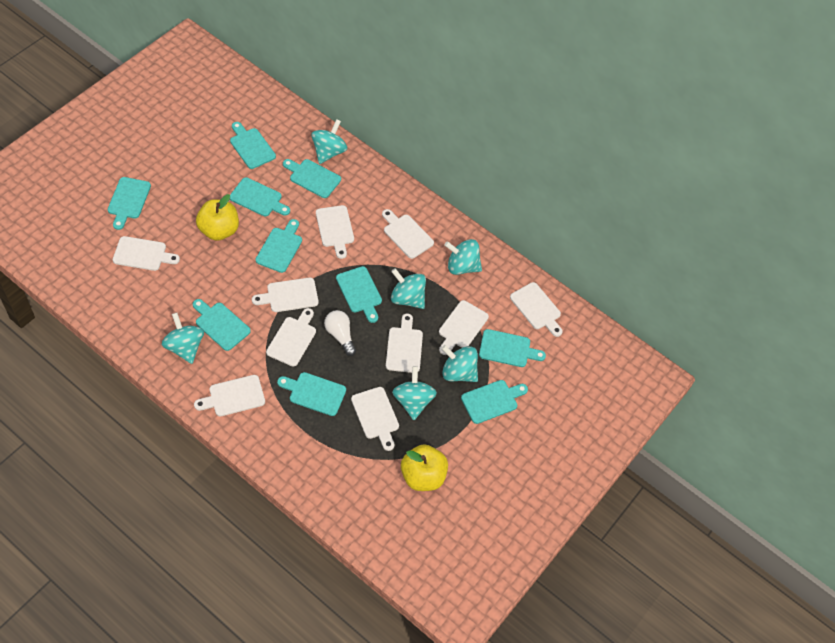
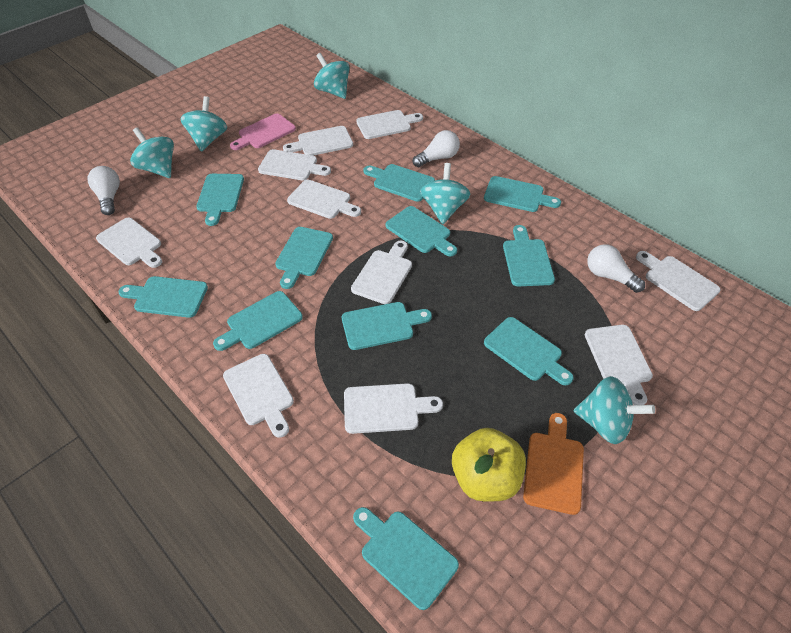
orange cutting board: 0 -> 1
pink cutting board: 0 -> 1
turquoise cutting board: 10 -> 11
turquoise spinning top: 6 -> 5
white light bulb: 1 -> 3
yellow apple: 2 -> 1

